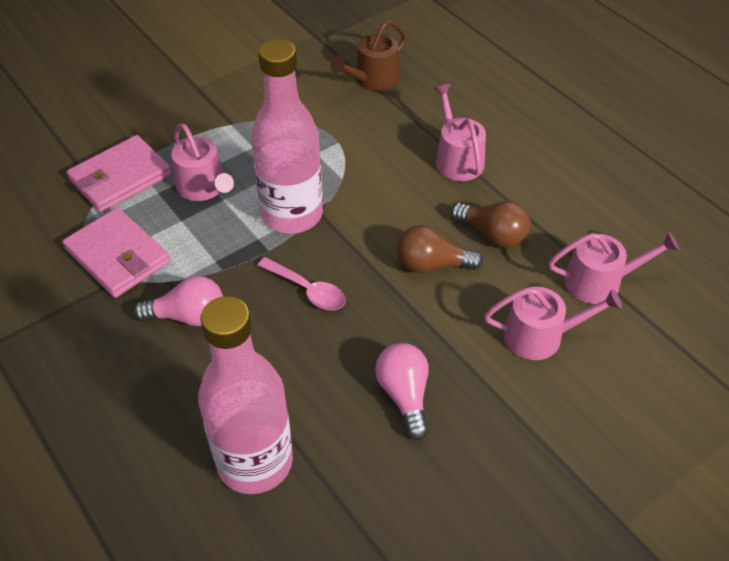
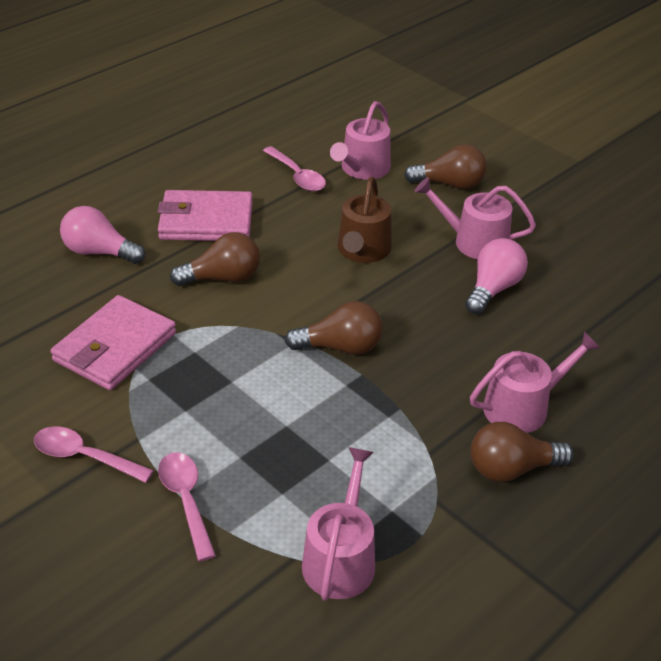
brown light bulb: 2 -> 4
pink bottle: 2 -> 0
pink spoon: 1 -> 3

